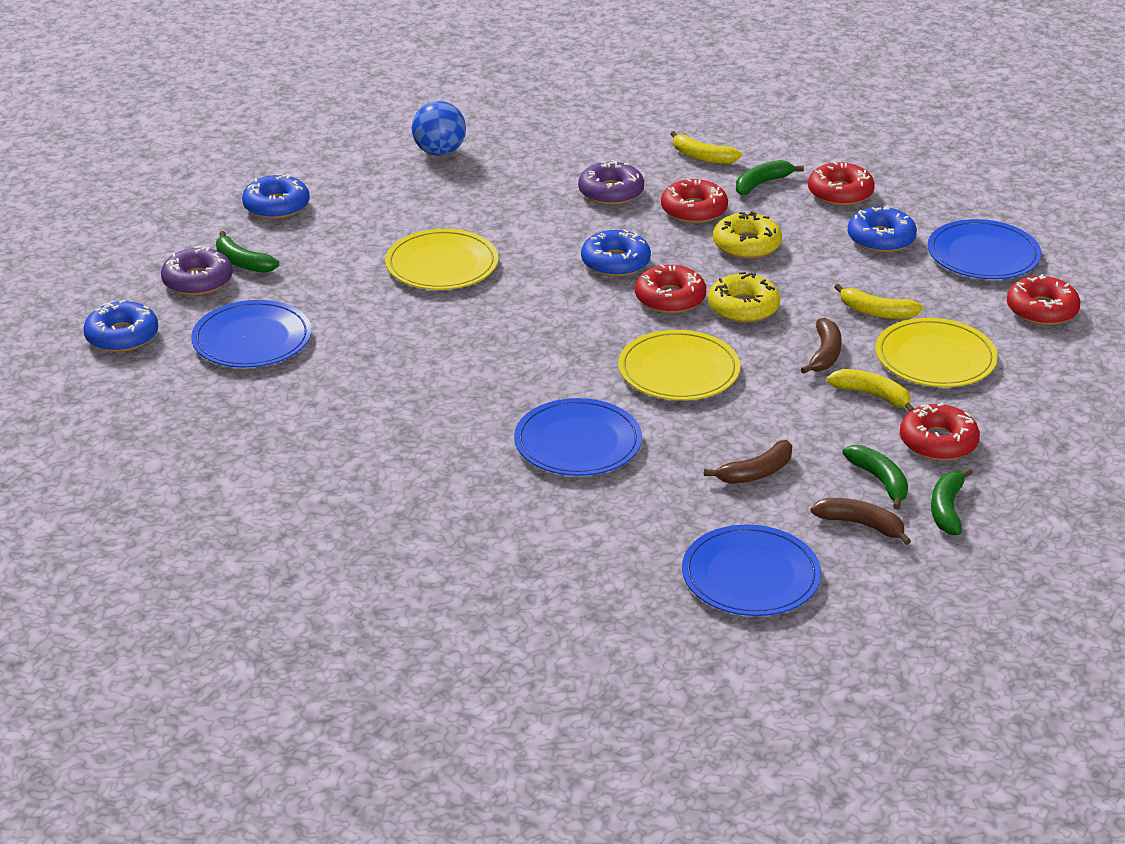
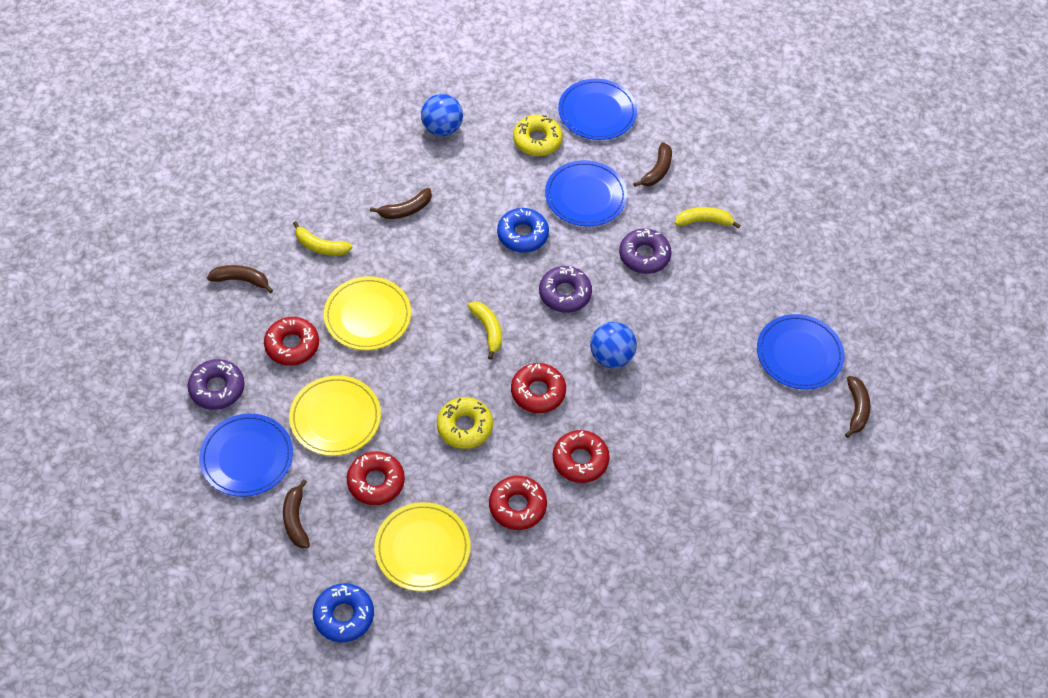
blue ball: 1 -> 2
blue donut: 4 -> 2
brown banana: 3 -> 5
green banana: 4 -> 0
purple donut: 2 -> 3

